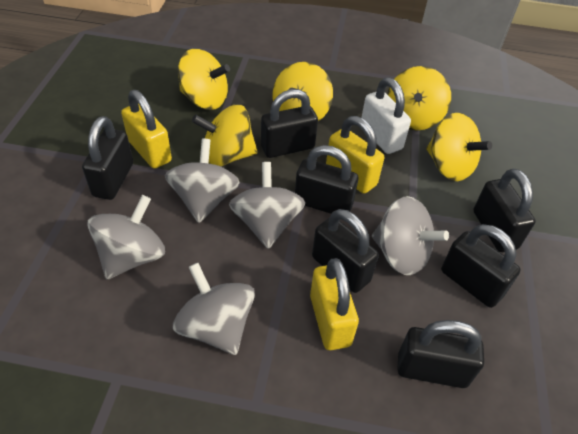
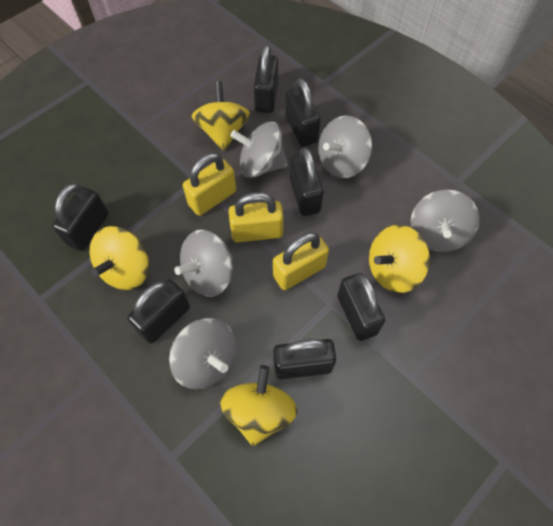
white padlock: 1 -> 0
yellow spinning top: 5 -> 4

